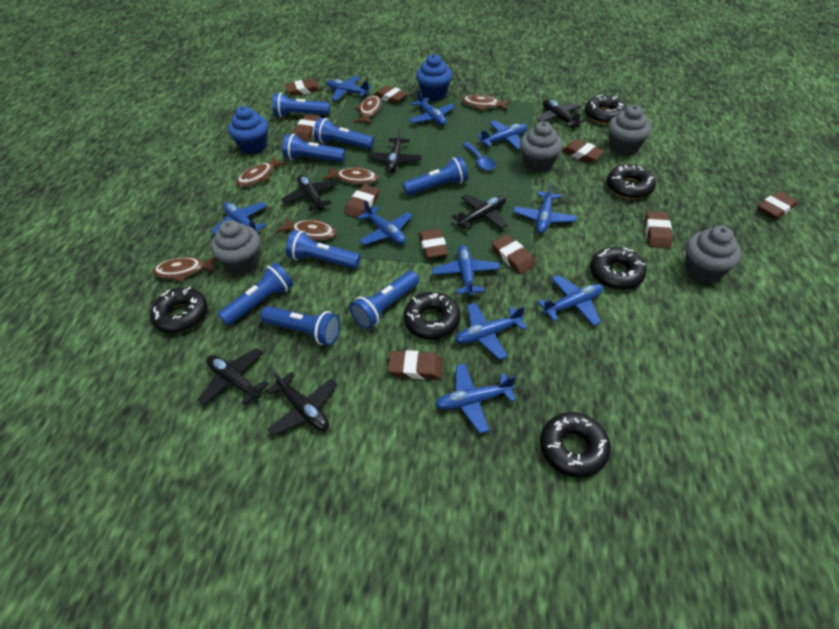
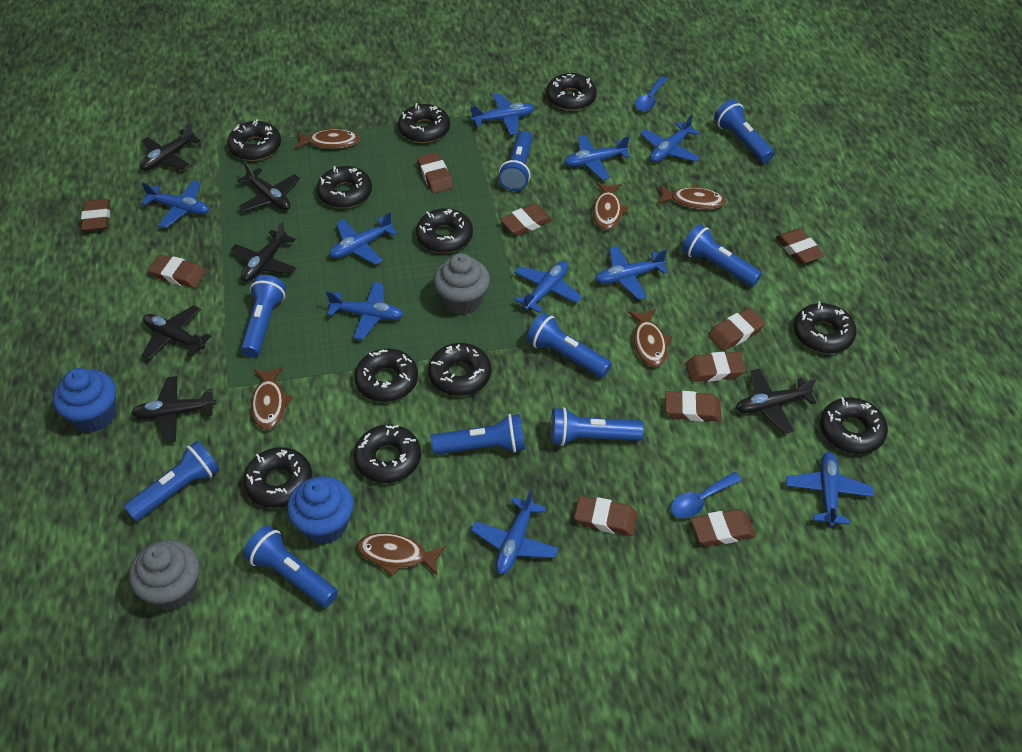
black donut: 6 -> 11
blue flashlight: 8 -> 9
blue spoon: 1 -> 2
grey cupcake: 4 -> 2

